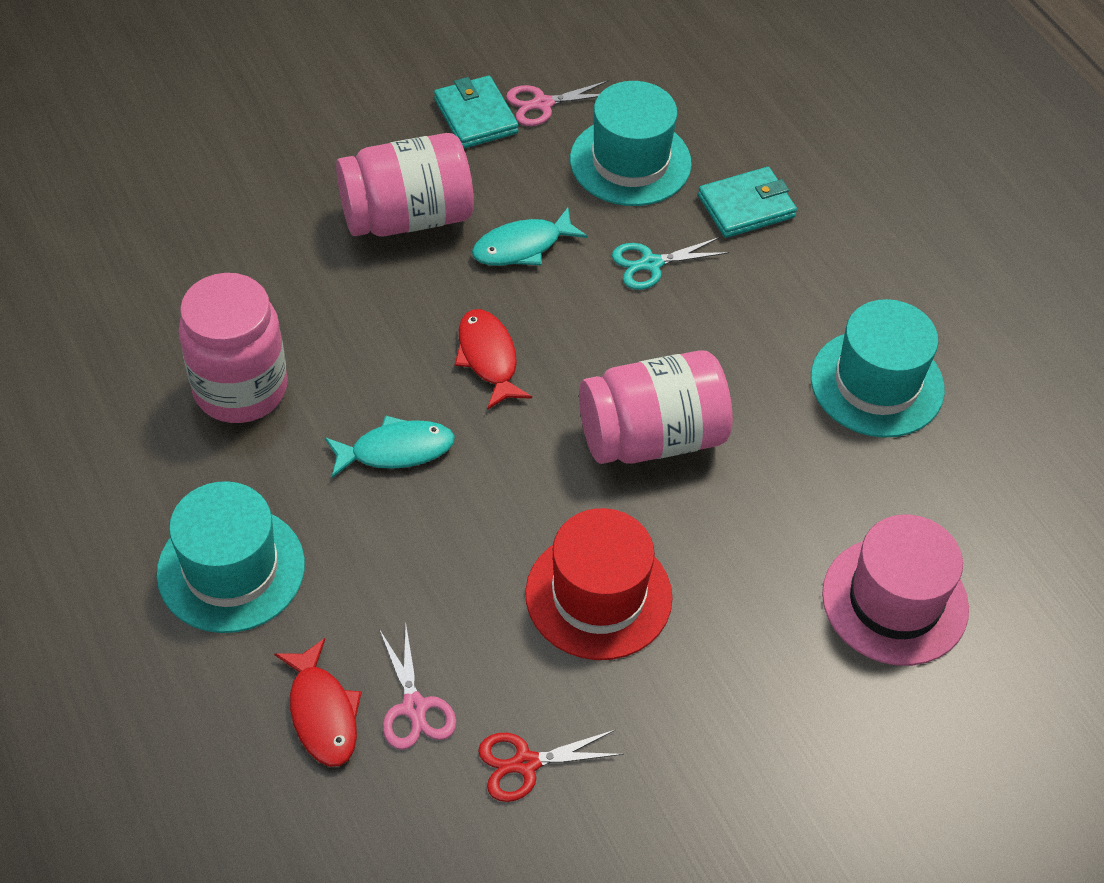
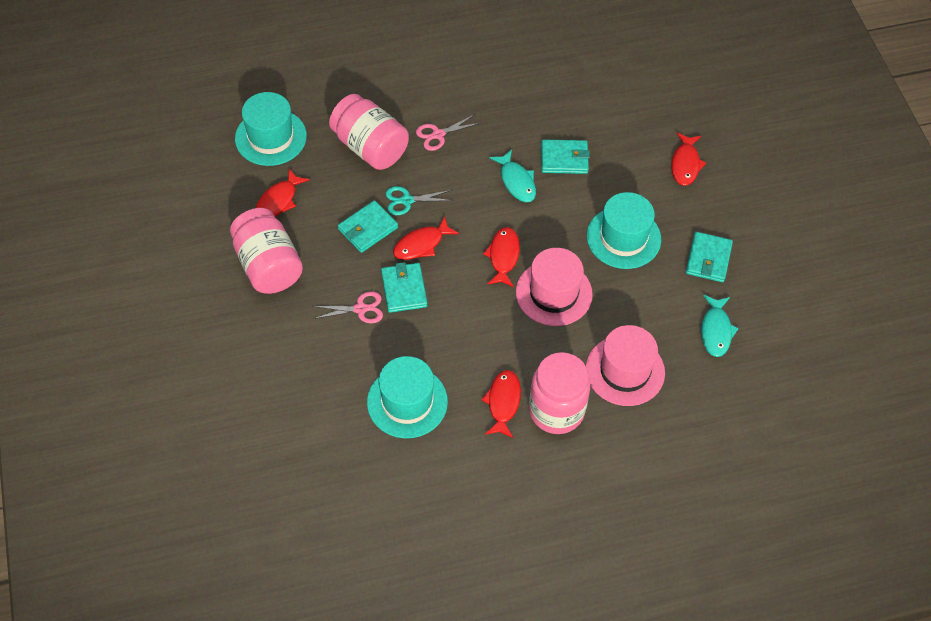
pink hat: 1 -> 2
red fish: 2 -> 5
red hat: 1 -> 0
red scissors: 1 -> 0
turquoise wallet: 2 -> 4

